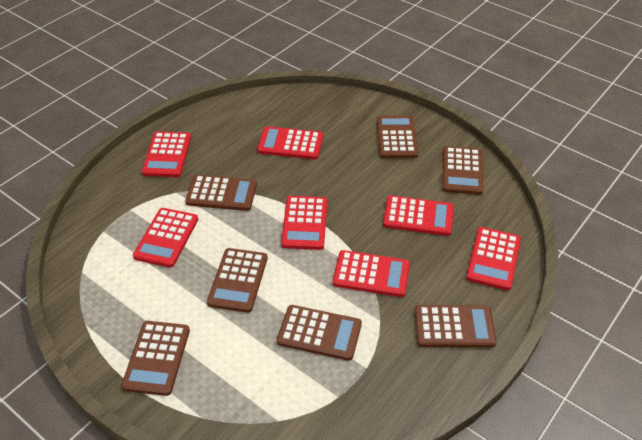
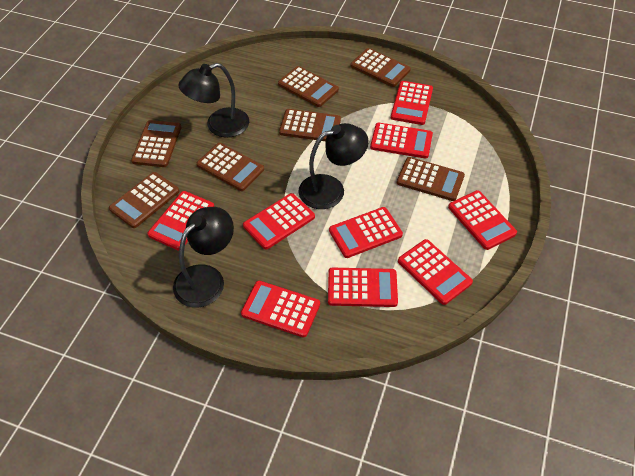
black lamp: 0 -> 3
red calculator: 7 -> 9

